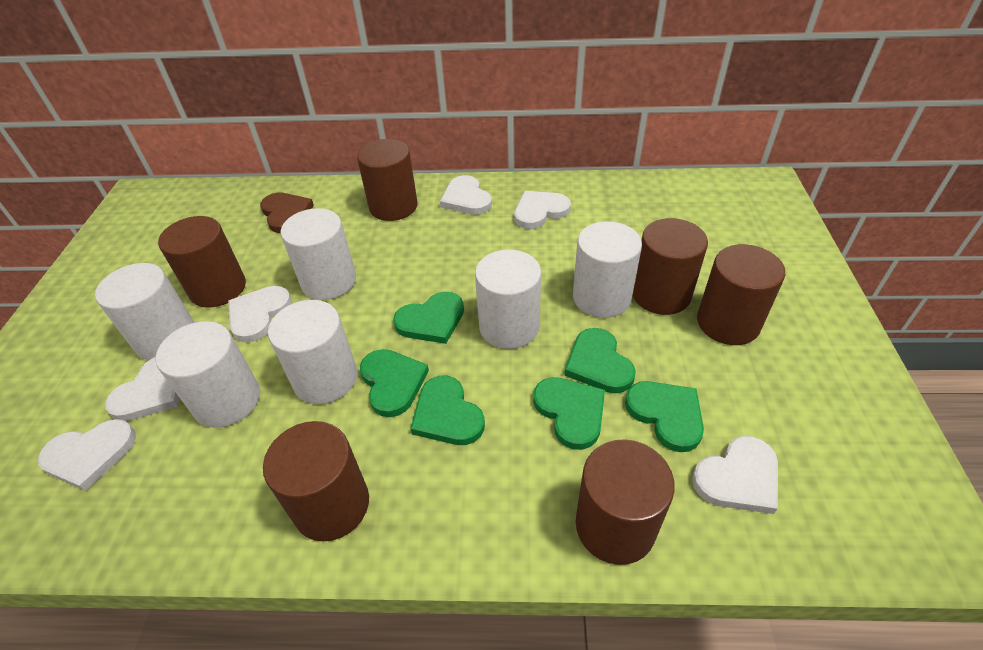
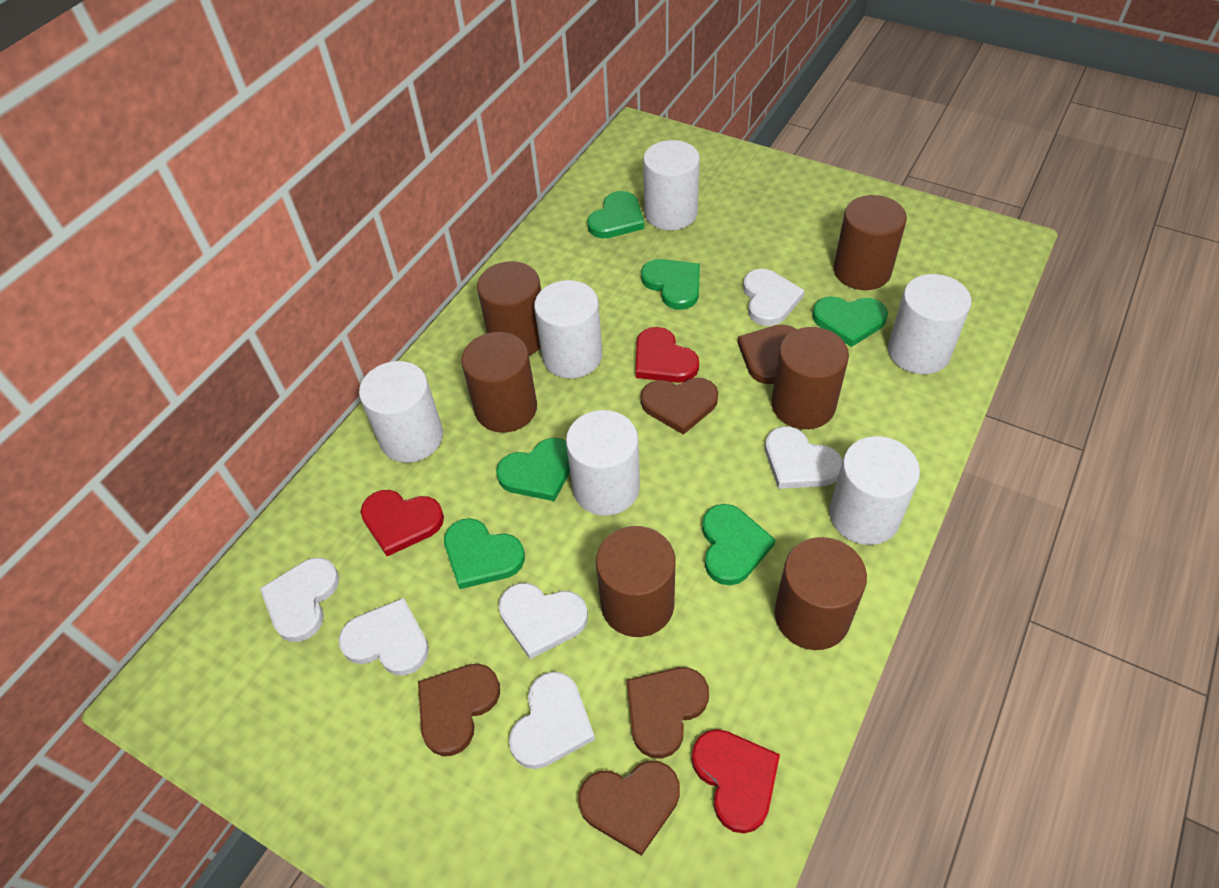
brown heart: 1 -> 5
red heart: 0 -> 3

